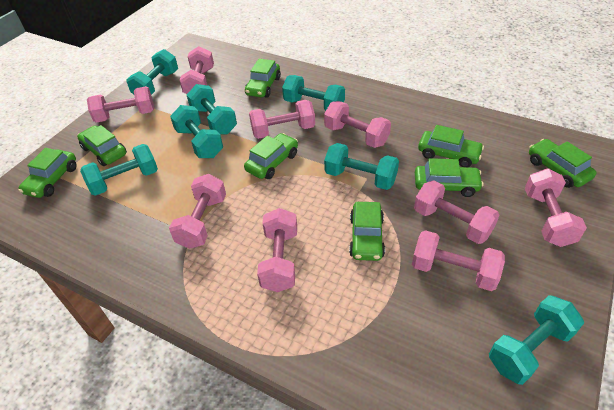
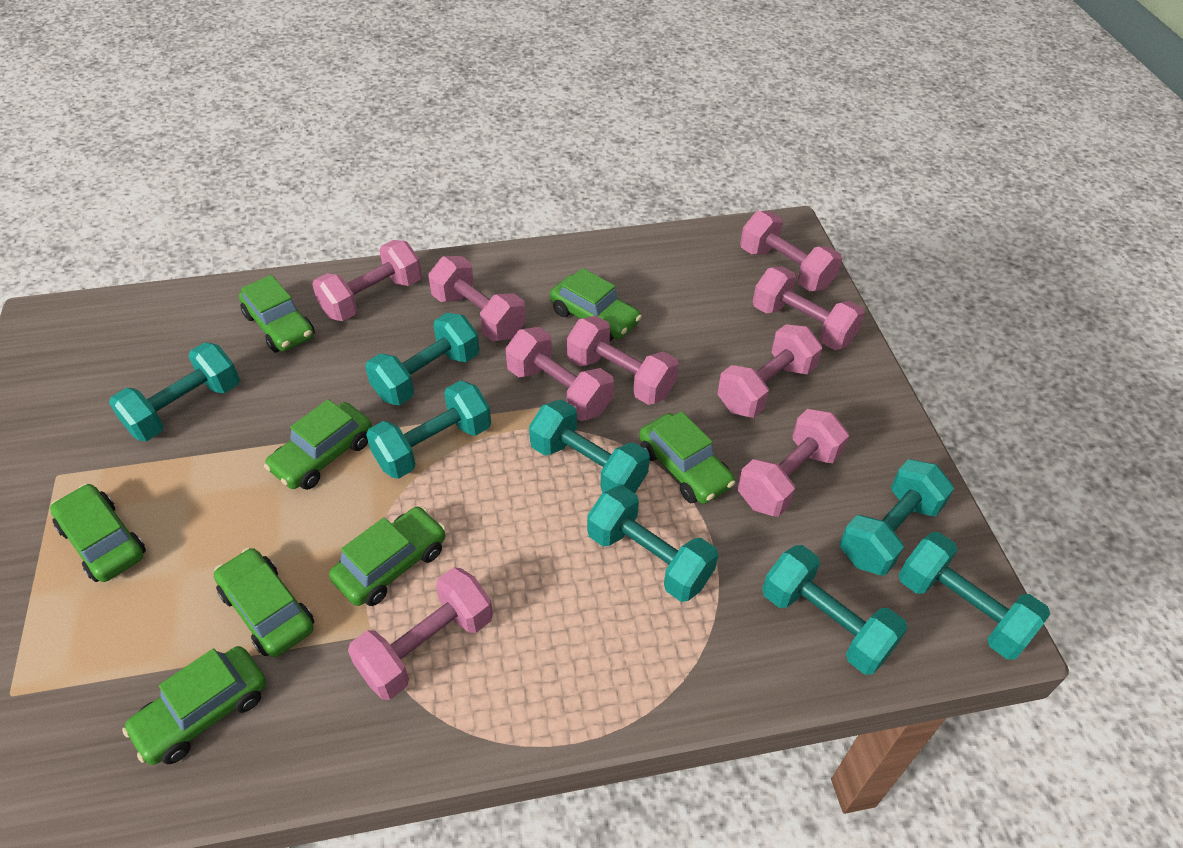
turquoise dumbbell: 7 -> 8

